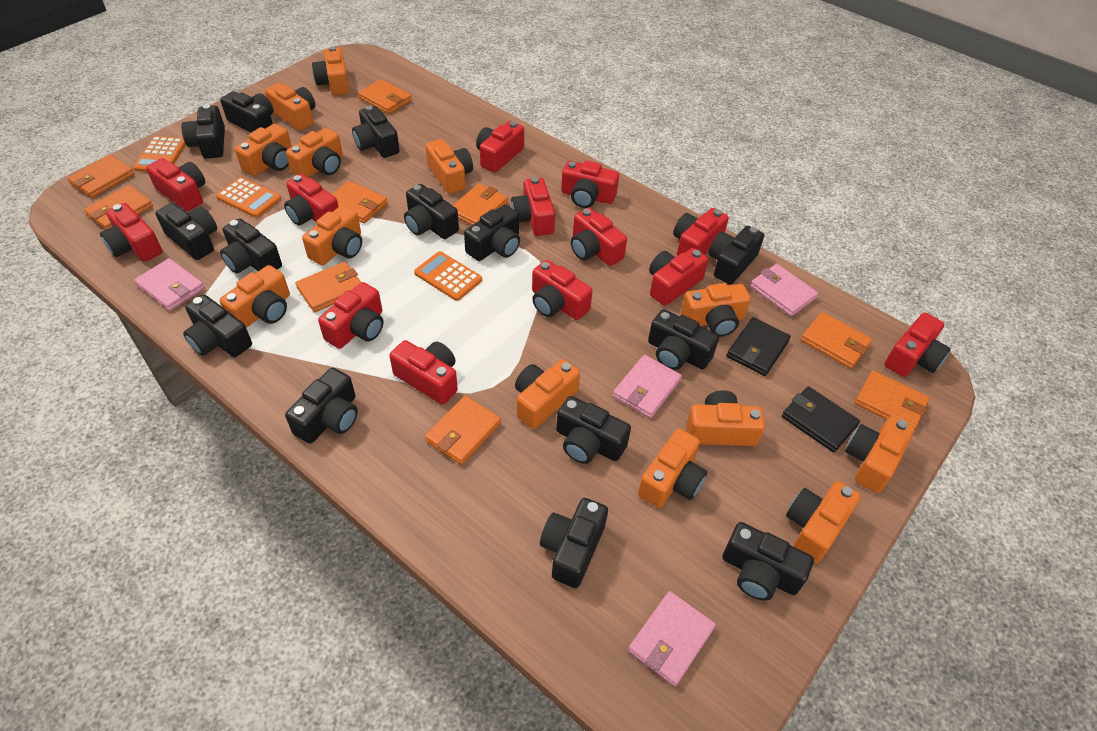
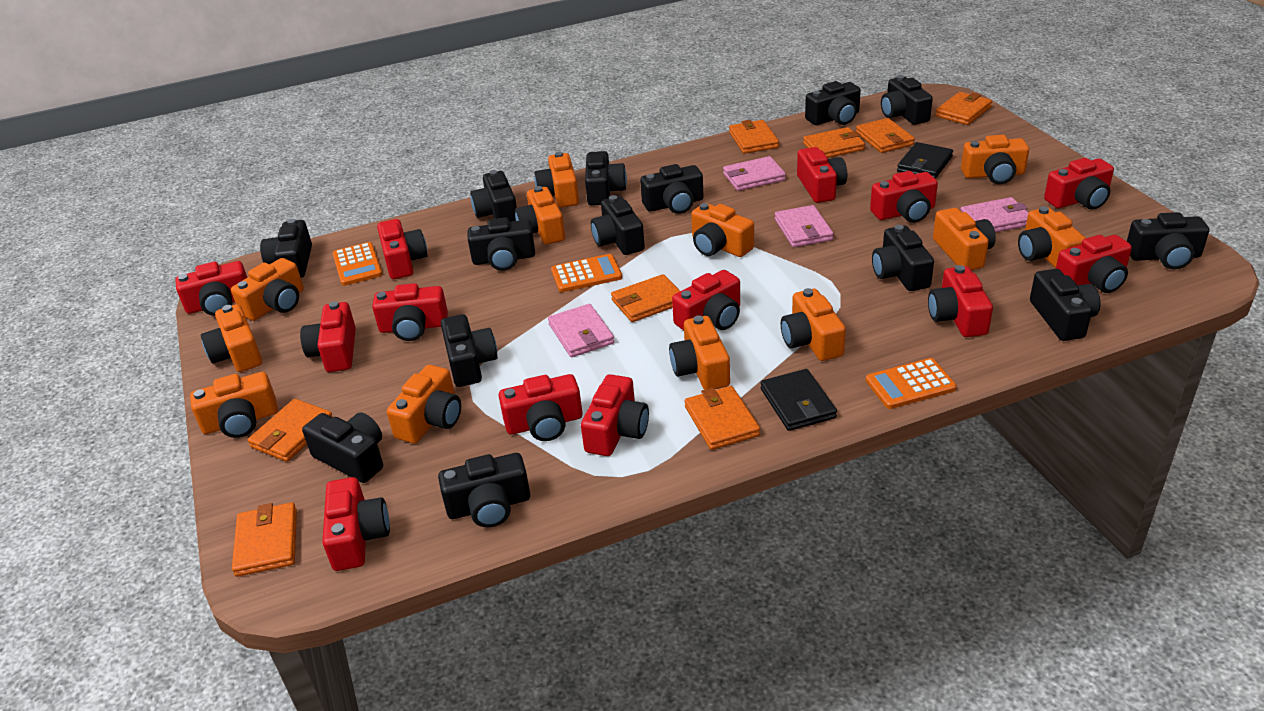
orange camera: 13 -> 12
orange wallet: 9 -> 8

